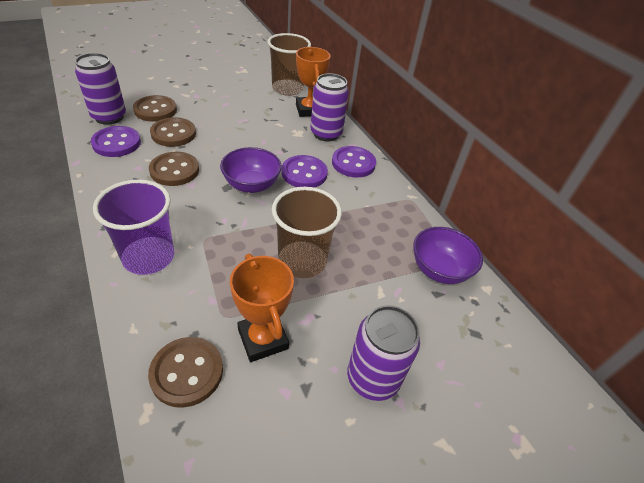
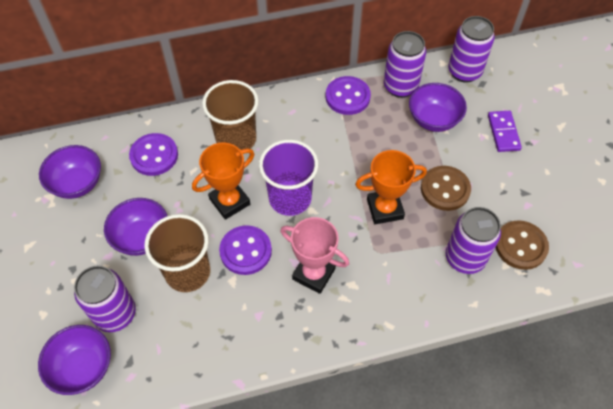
brown button: 4 -> 2
pink trophy: 0 -> 1
purple bowl: 2 -> 4
purple can: 3 -> 4
purple domino: 0 -> 1

